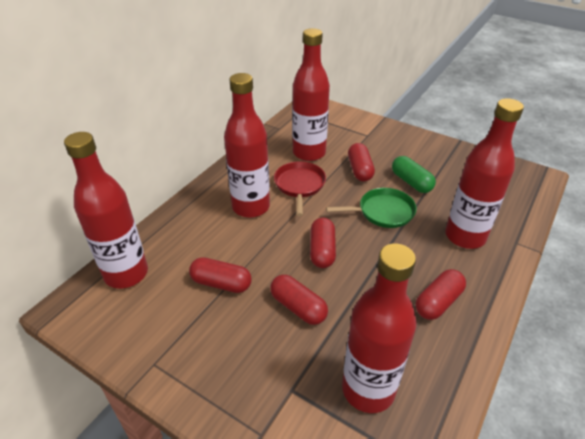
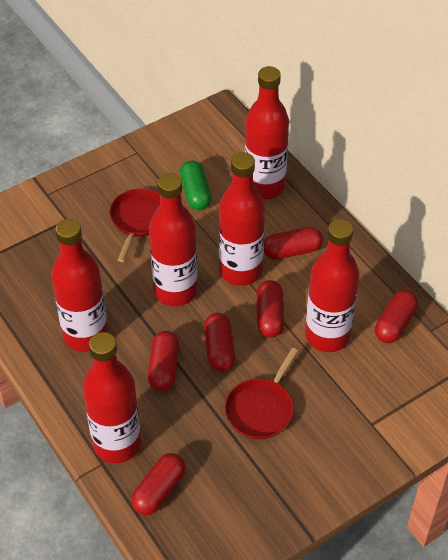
green pan: 1 -> 0
red bottle: 5 -> 6
red capsule: 5 -> 6
red pan: 1 -> 2

